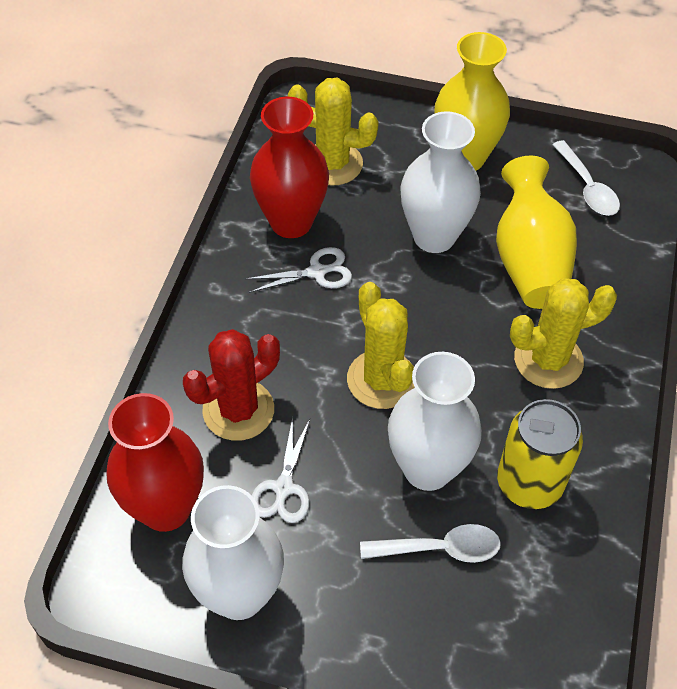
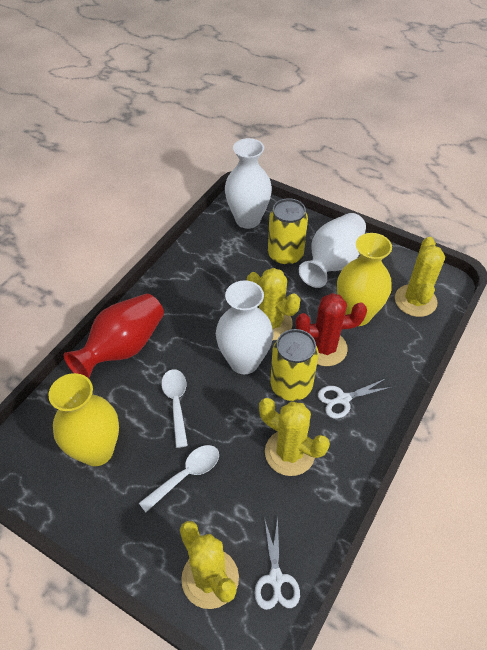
red vase: 2 -> 1
yellow cactus: 3 -> 4
yellow can: 1 -> 2

